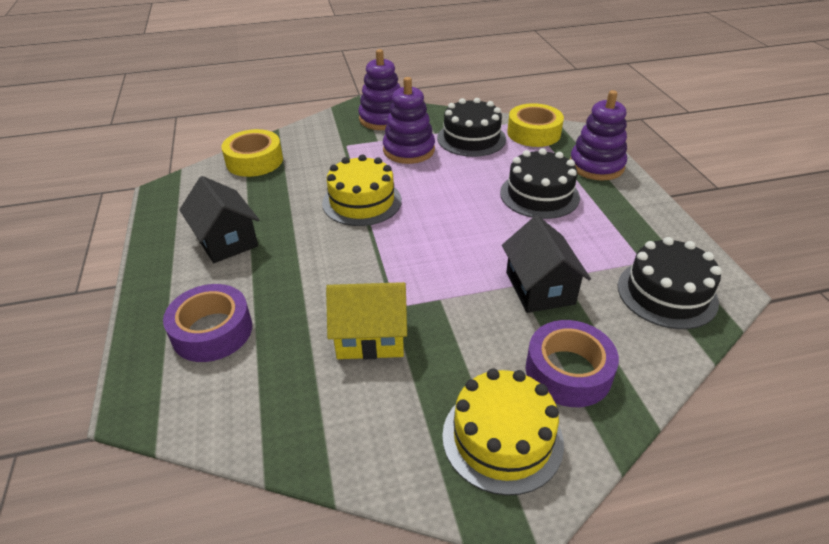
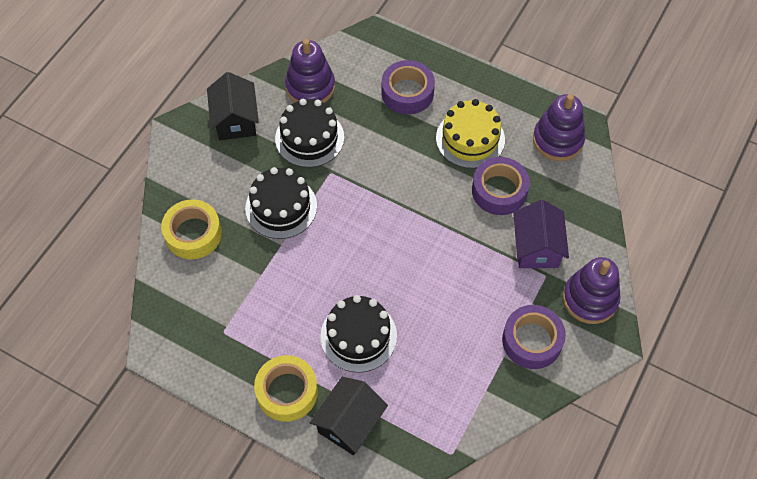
purple house: 0 -> 1
purple tape: 2 -> 3
yellow cake: 2 -> 1
yellow house: 1 -> 0

